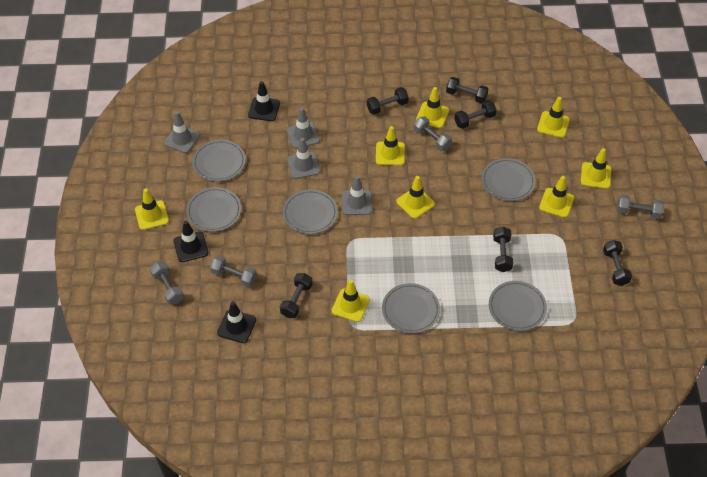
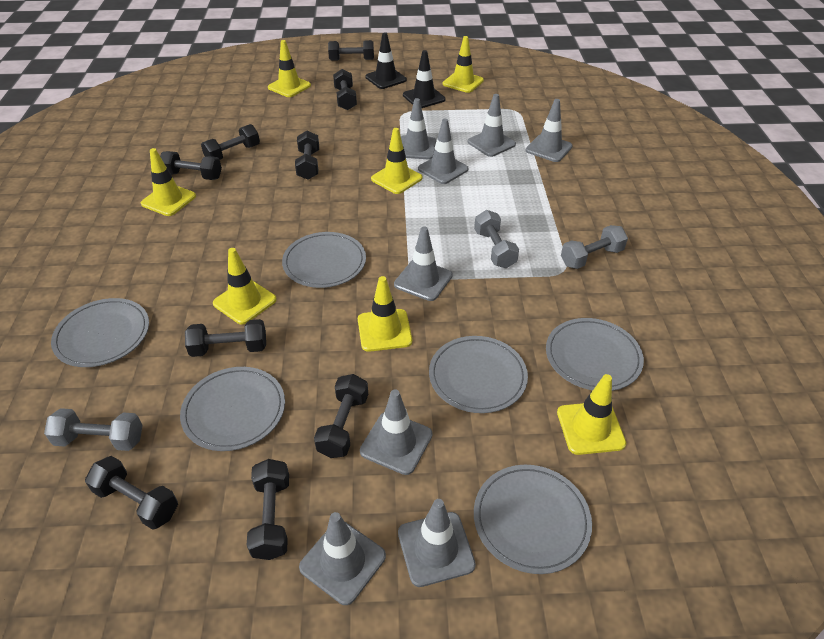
black dumbbell: 6 -> 9
black traffic cone: 3 -> 2
grey dumbbell: 4 -> 3
grey traffic cone: 4 -> 8
yellow traffic cone: 8 -> 7

